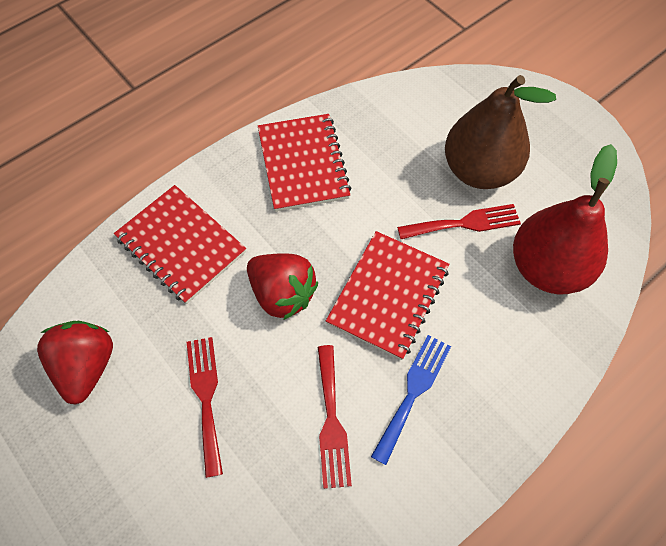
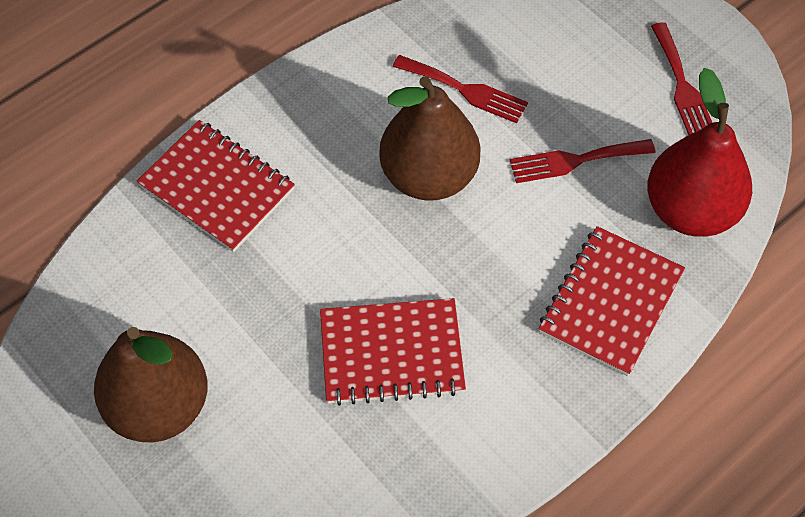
blue fork: 1 -> 0
brown pear: 1 -> 2
red strawberry: 2 -> 0

